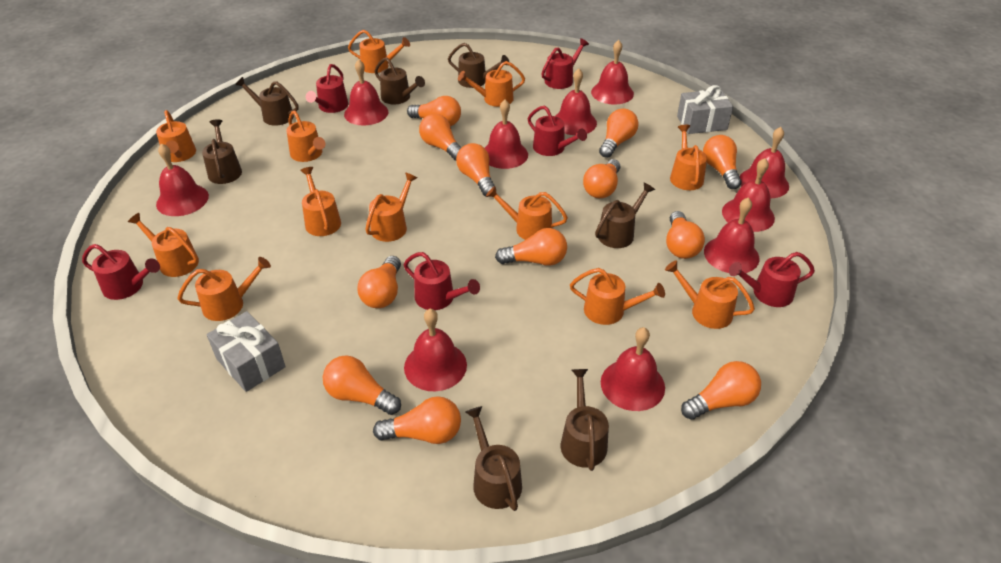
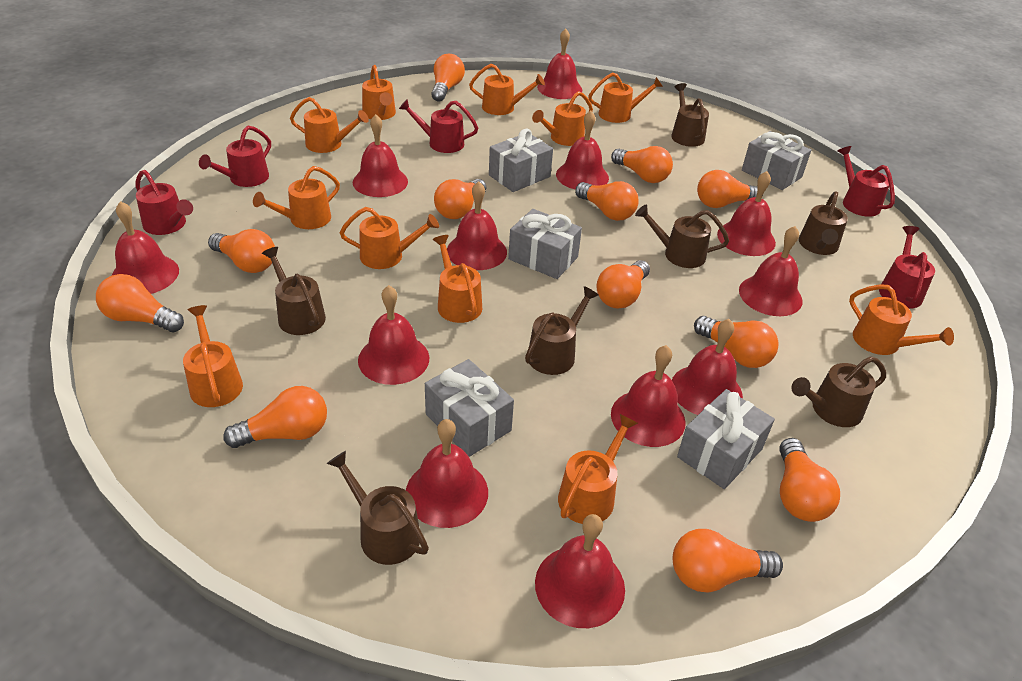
grey gift: 2 -> 5
orange watering can: 12 -> 11
red bell: 10 -> 12
red watering can: 6 -> 5

